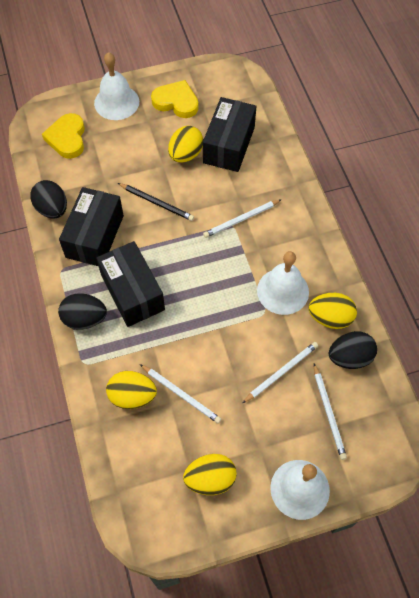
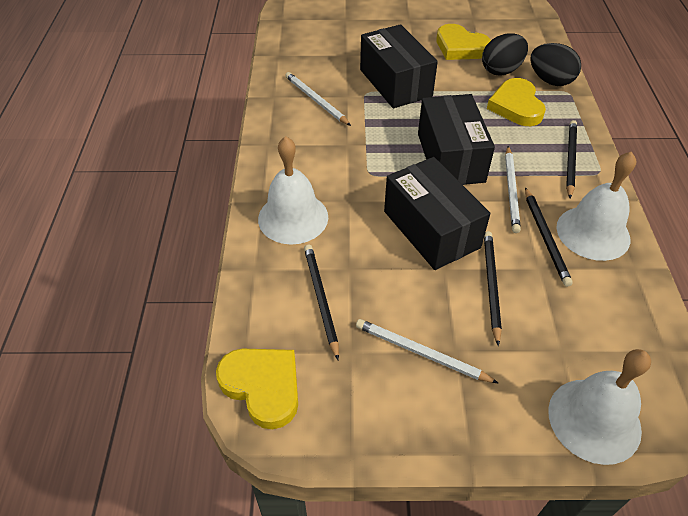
black egg: 3 -> 2
black pencil: 1 -> 4
white pencil: 4 -> 3
yellow egg: 4 -> 0
yellow heart: 2 -> 3

